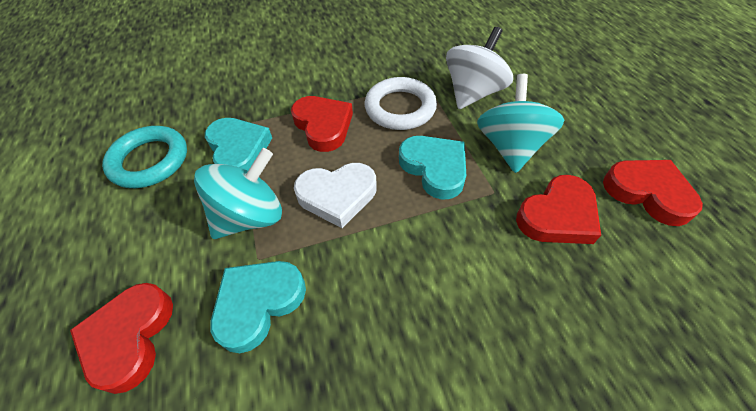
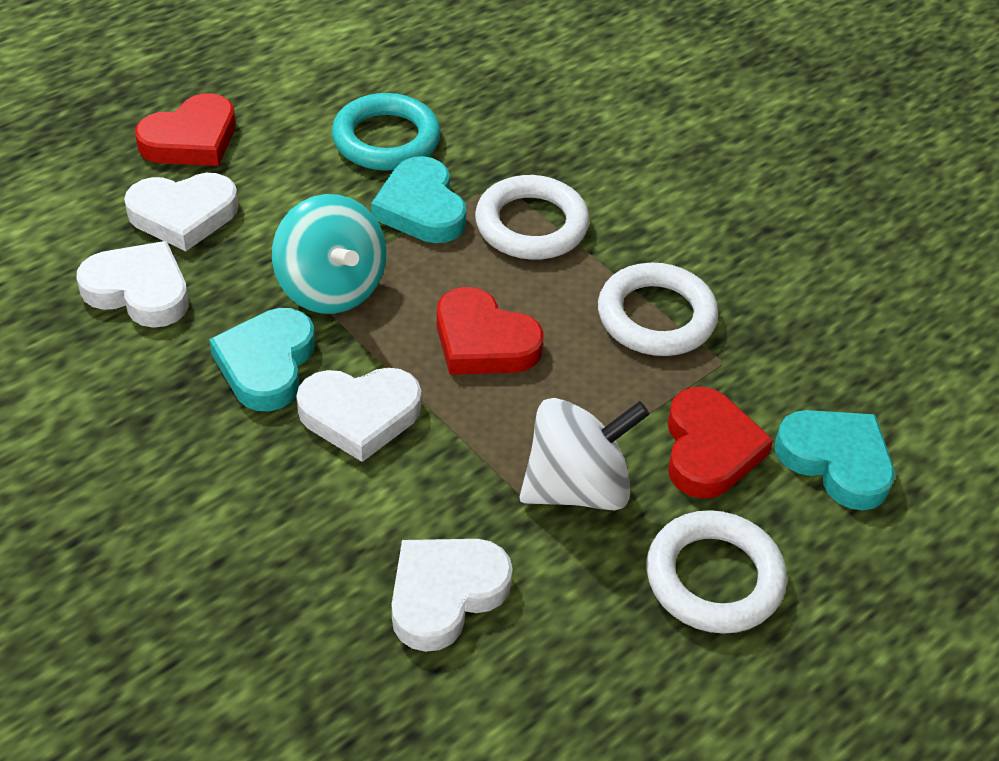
red heart: 4 -> 3
turquoise spinning top: 2 -> 1
white heart: 1 -> 4
white ring: 1 -> 3

